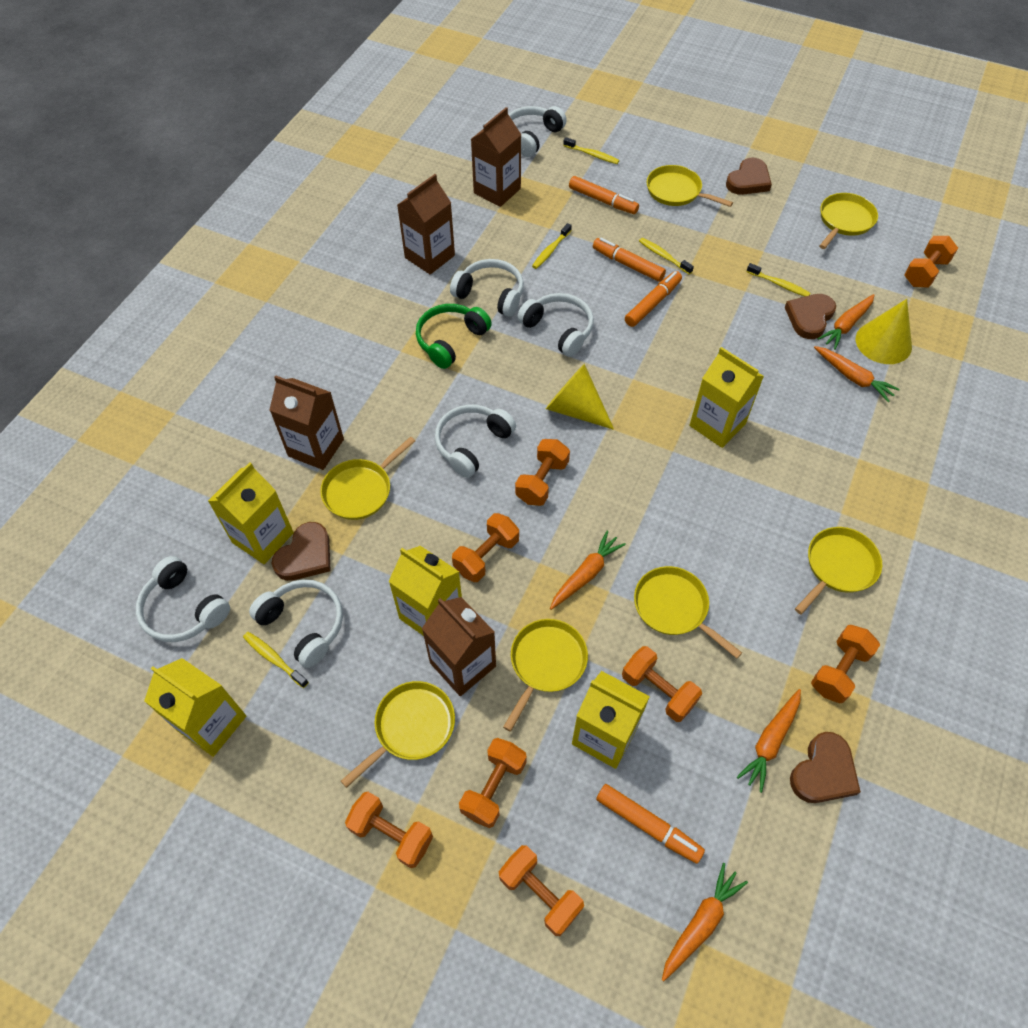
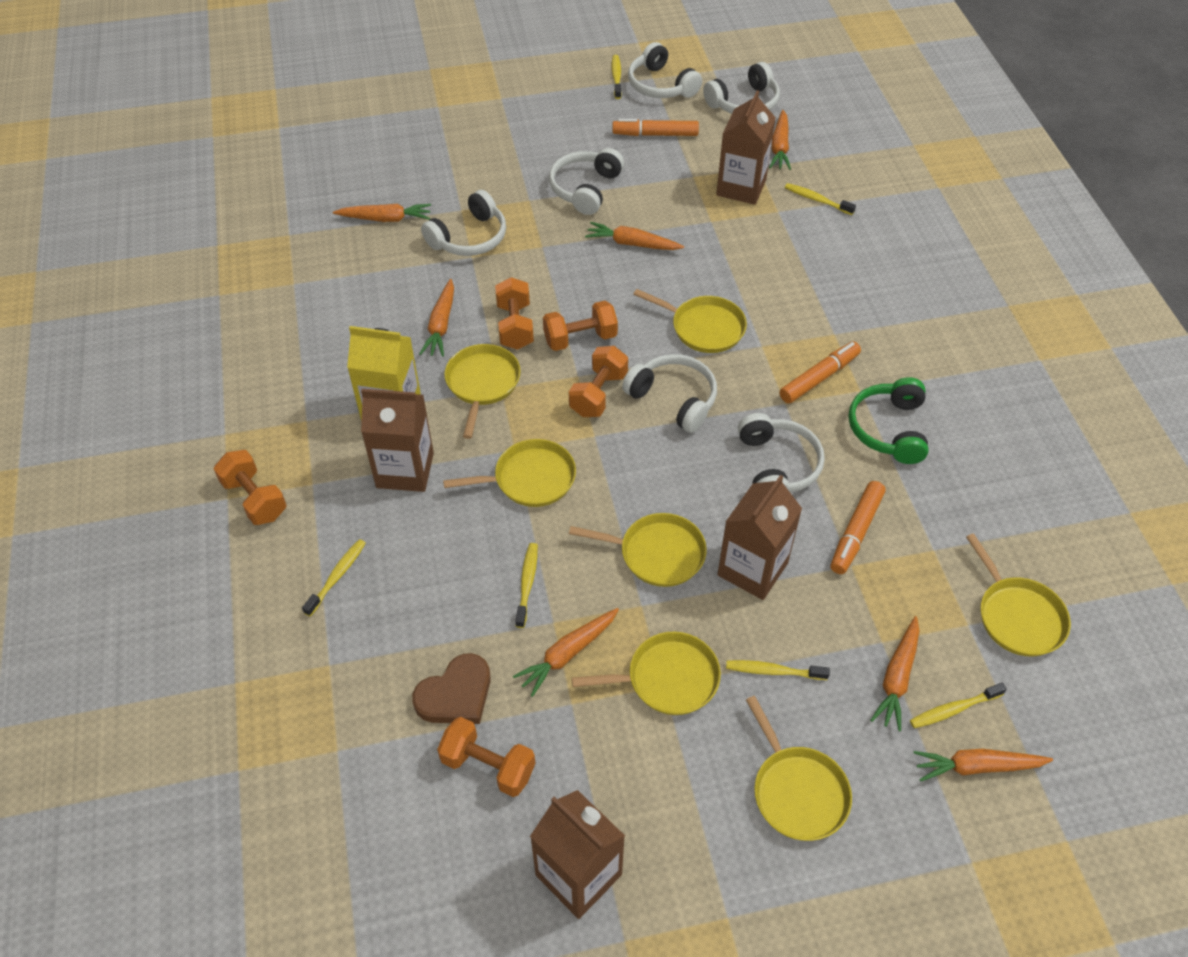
brown heart: 4 -> 1
orange carrot: 5 -> 7
orange dumbbell: 8 -> 5
orange marker: 4 -> 3
yellow carton: 5 -> 1
yellow cone: 2 -> 0
yellow toothbrush: 5 -> 6

